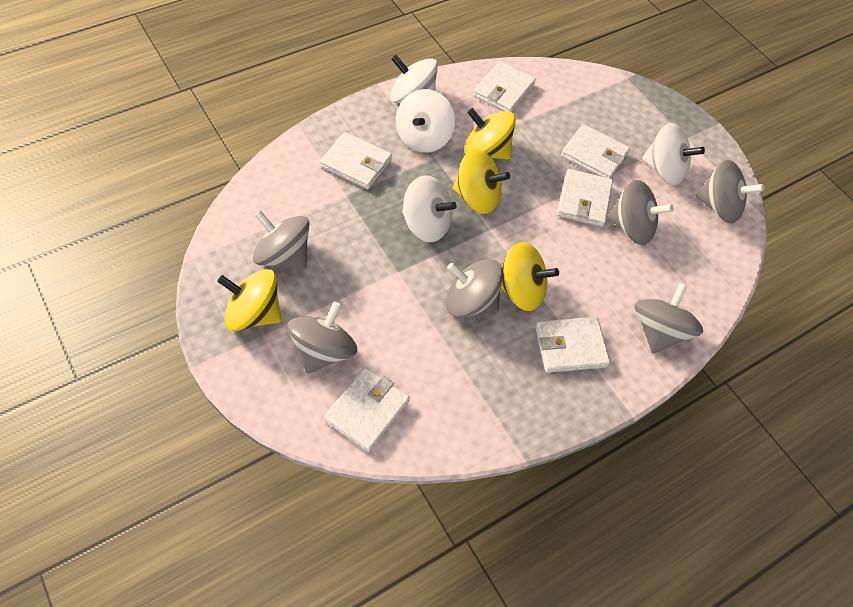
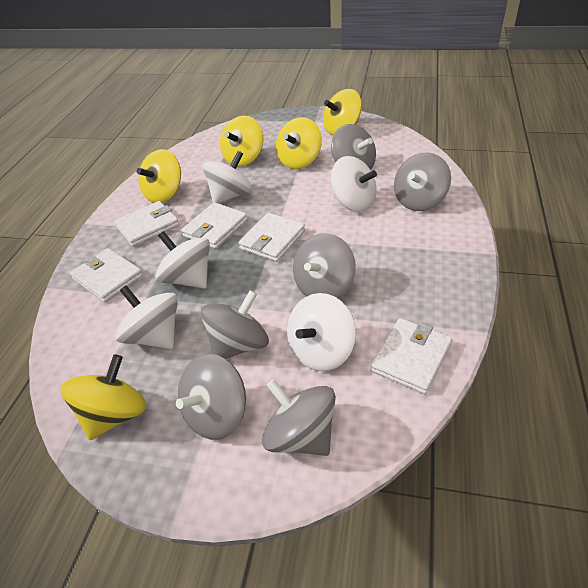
white spinning top: 4 -> 5
white wallet: 6 -> 5
yellow spinning top: 4 -> 5

